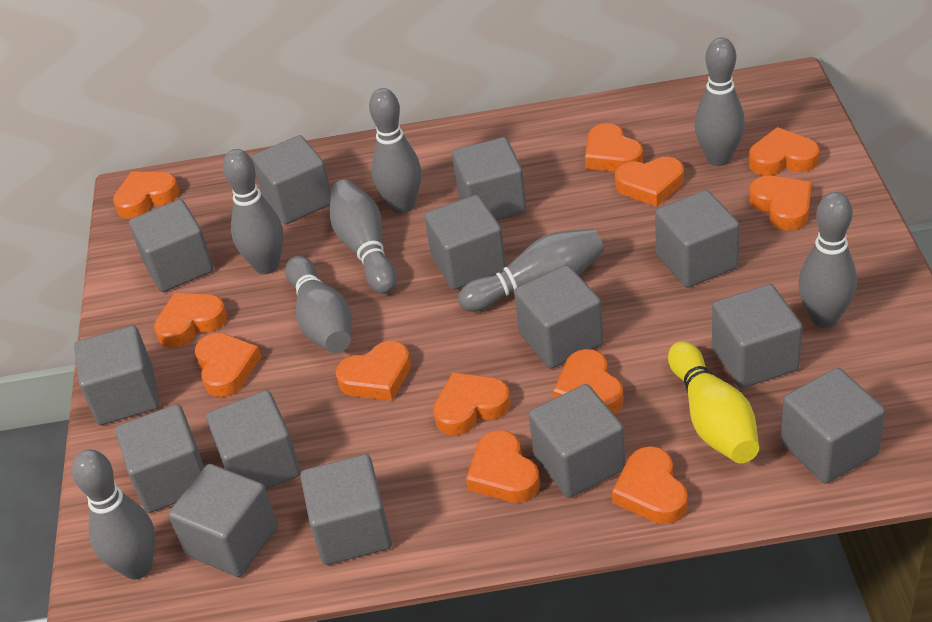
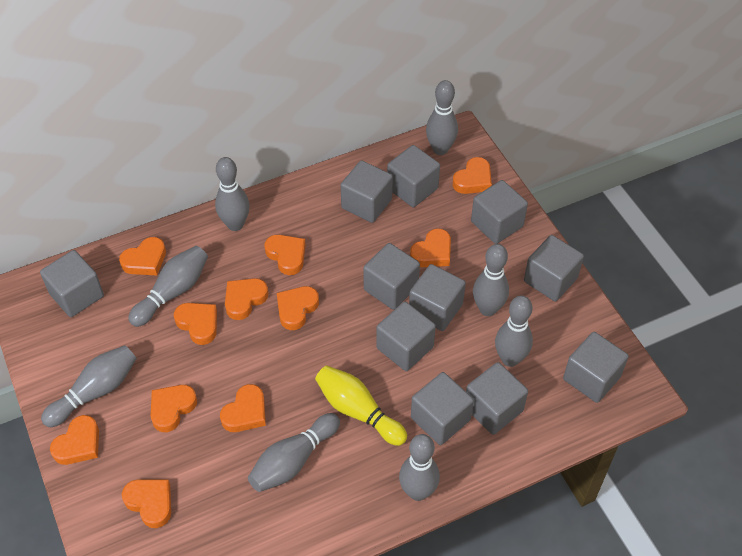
grey cube: 14 -> 11
orange heart: 12 -> 11

